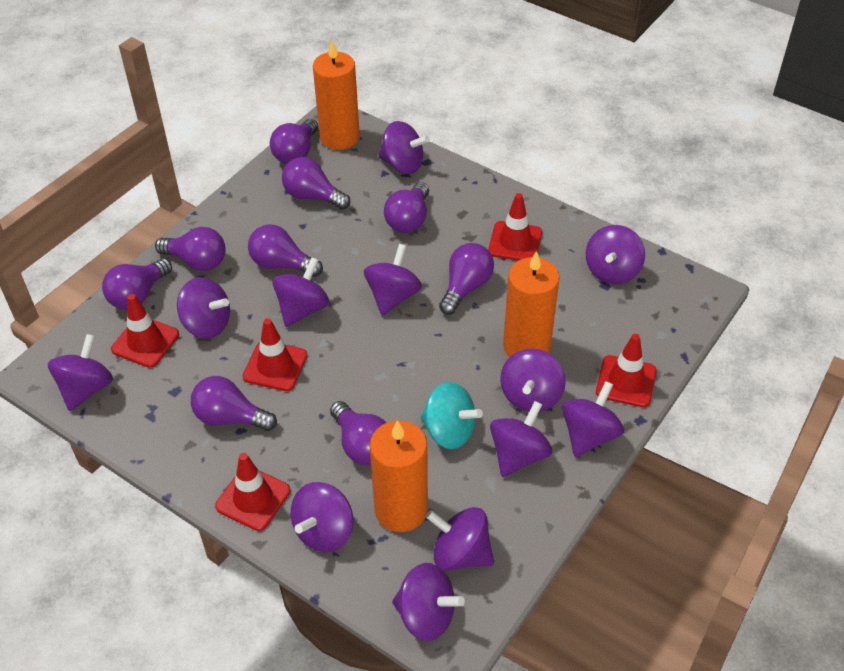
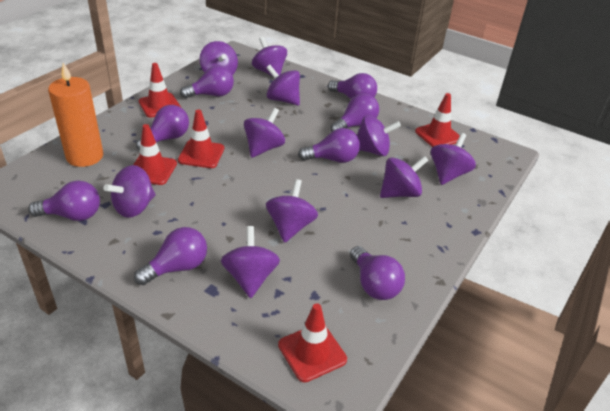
orange candle: 3 -> 1
purple light bulb: 9 -> 8
purple spinning top: 12 -> 10
turquoise spinning top: 1 -> 0

